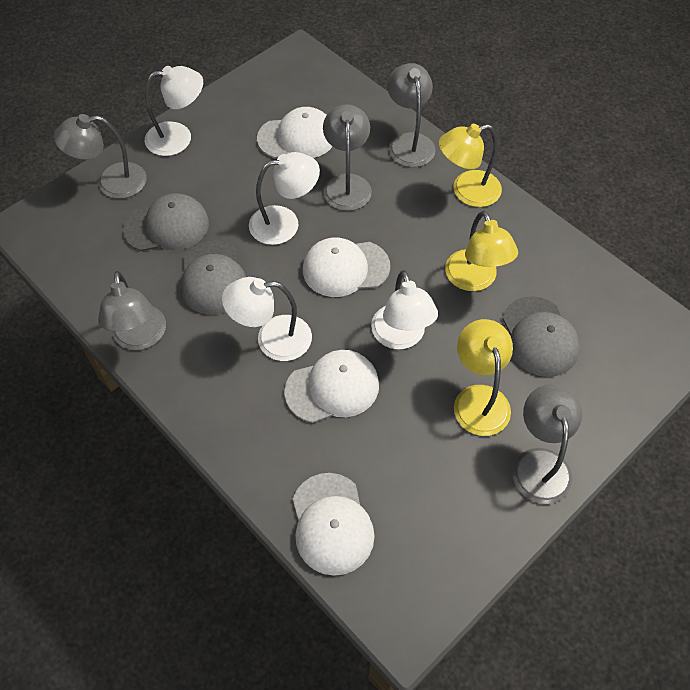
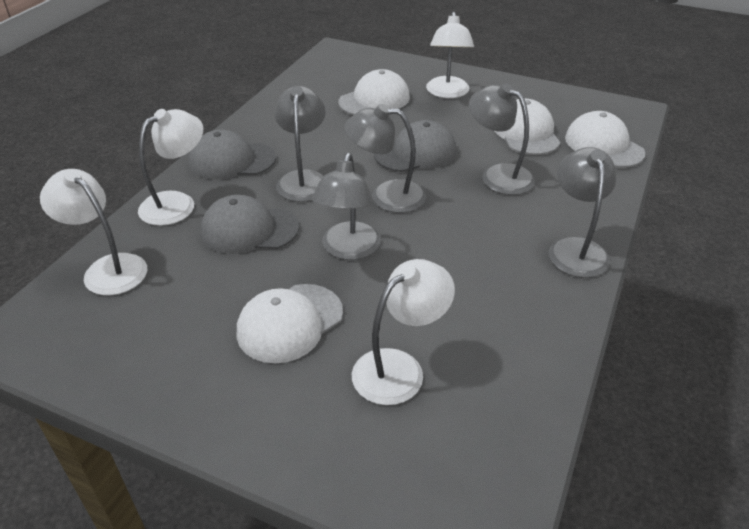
yellow lamp: 3 -> 0

